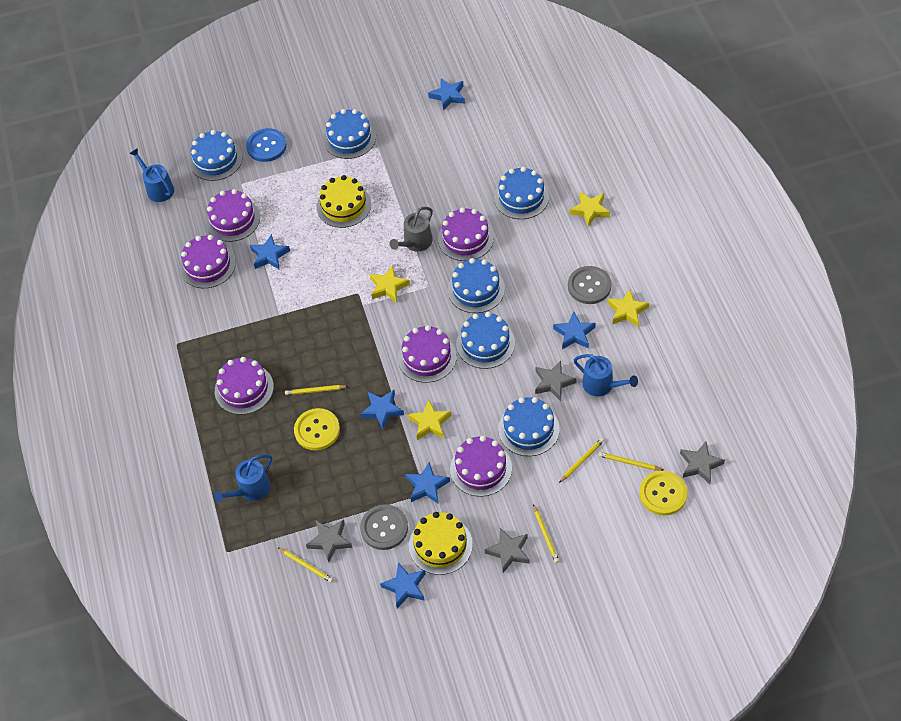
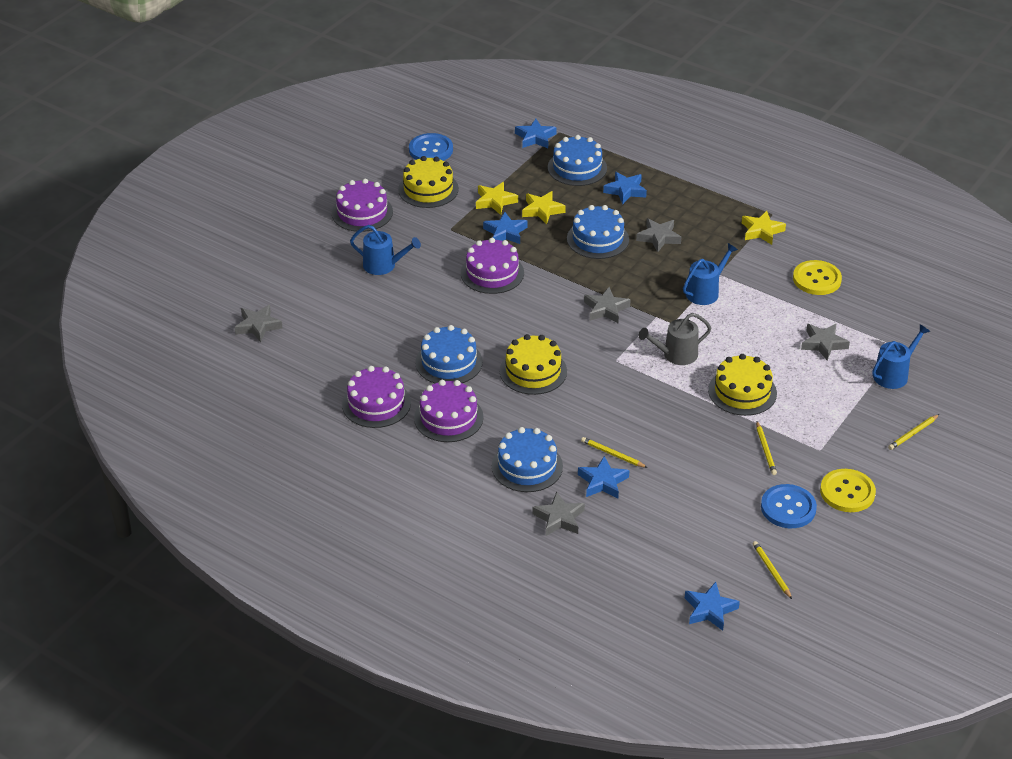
blue button: 1 -> 2
blue cake: 6 -> 4
blue star: 6 -> 5
grey button: 2 -> 0
grey star: 4 -> 5
purple cake: 6 -> 4
yellow cake: 2 -> 3
yellow pencil: 5 -> 4
yellow star: 4 -> 3

